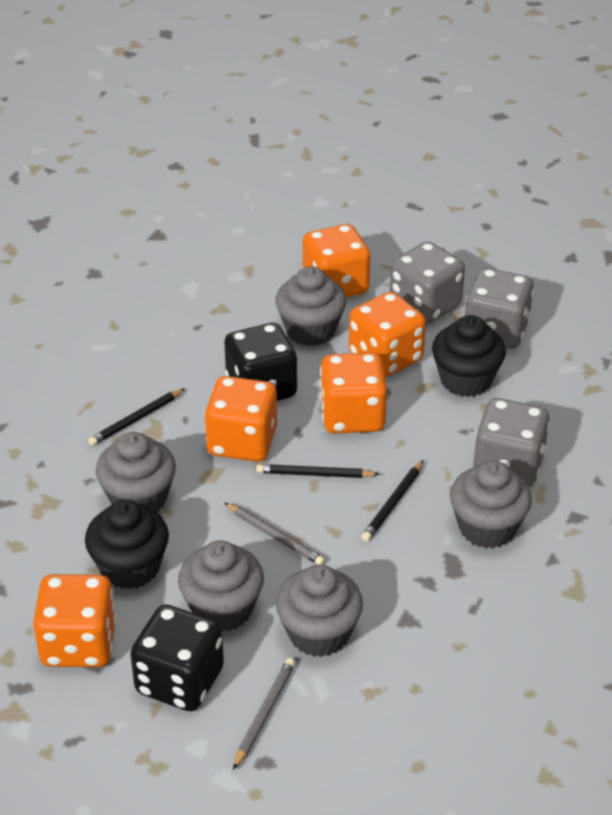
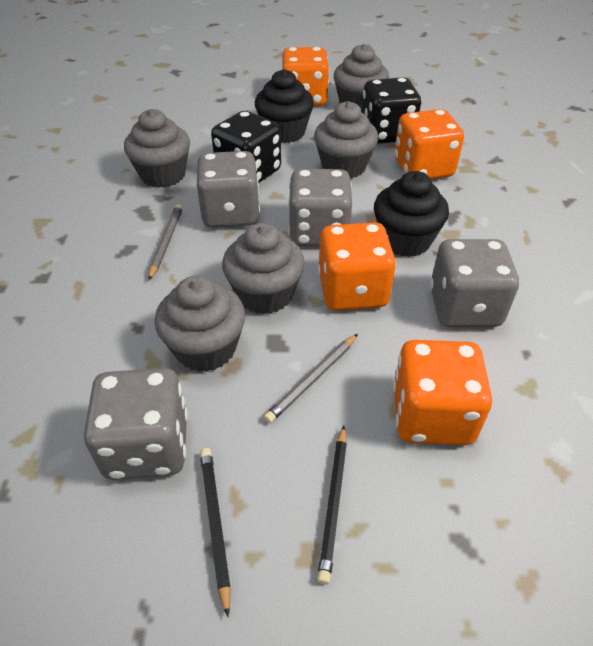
black pencil: 3 -> 2
grey dice: 3 -> 4
orange dice: 5 -> 4

